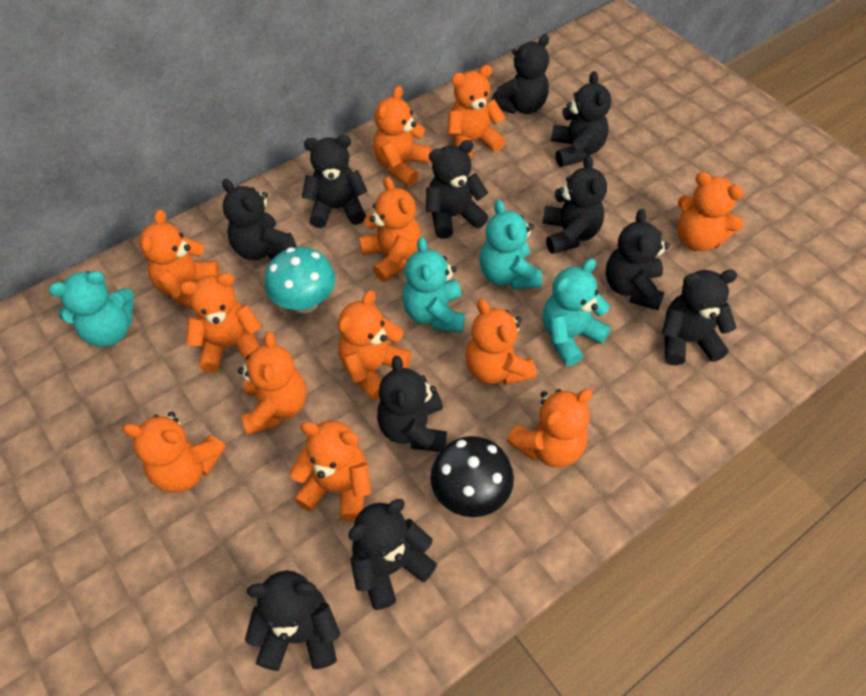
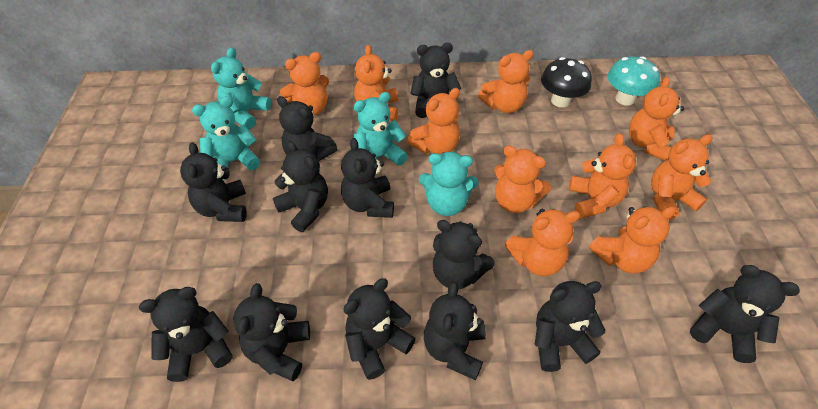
black teddy bear: 11 -> 12
orange teddy bear: 12 -> 10

